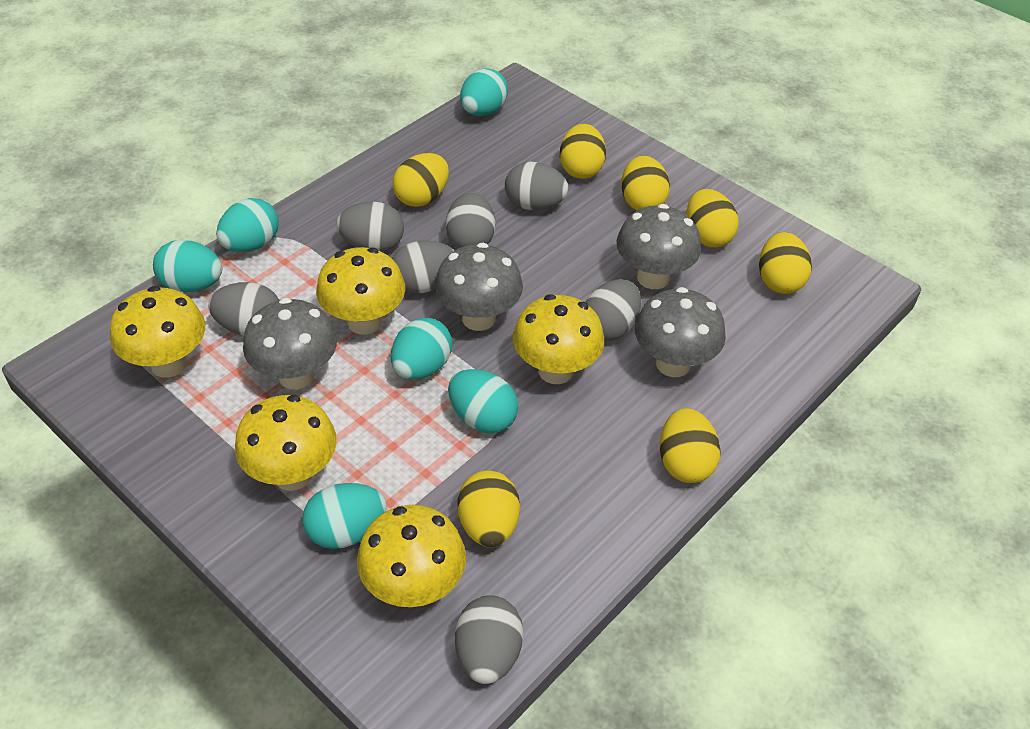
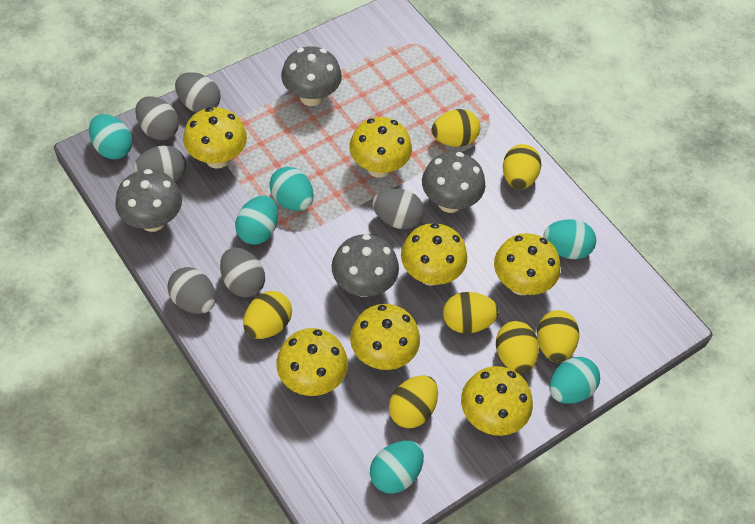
grey egg: 7 -> 6
yellow mushroom: 5 -> 7

